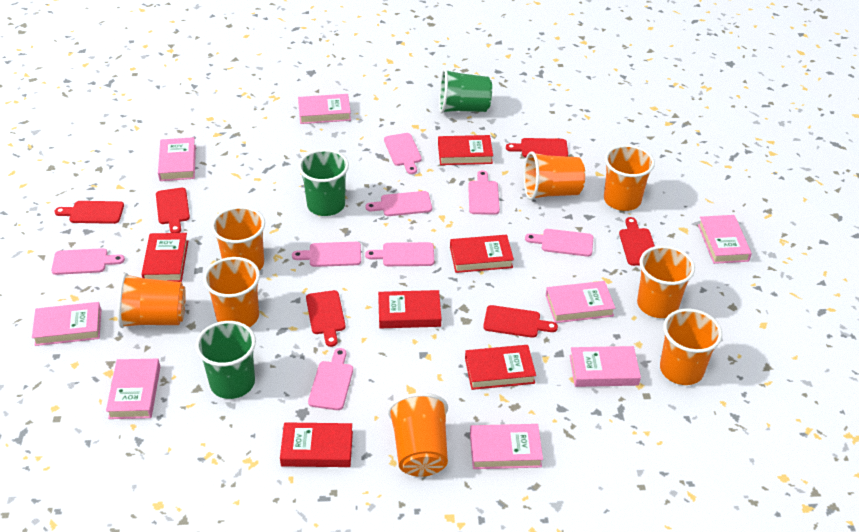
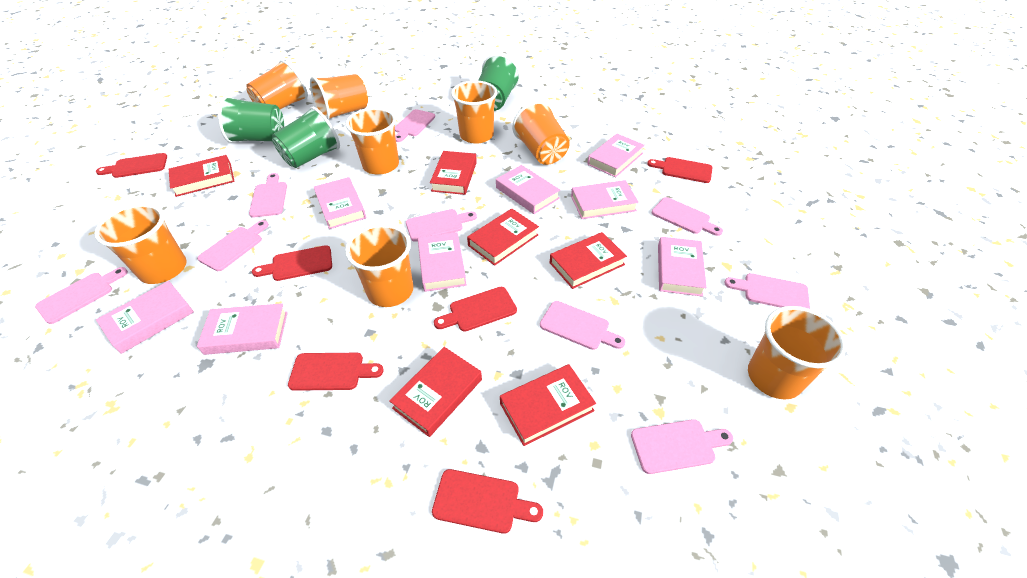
pink cutting board: 8 -> 9

